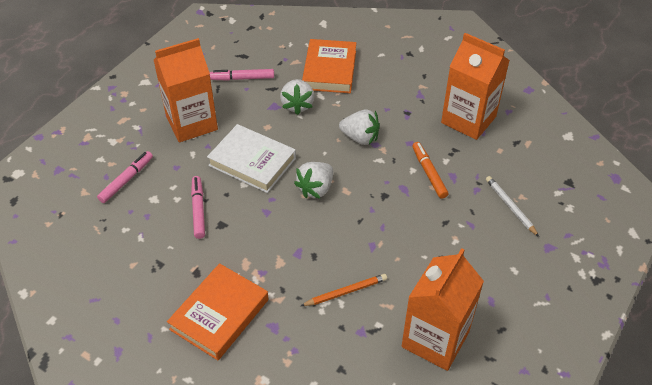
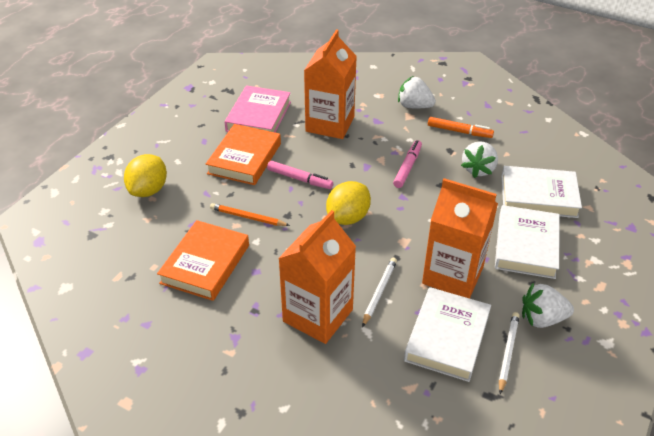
pink book: 0 -> 1
pink marker: 3 -> 2
white book: 1 -> 3
white pencil: 1 -> 2
yellow lemon: 0 -> 2

